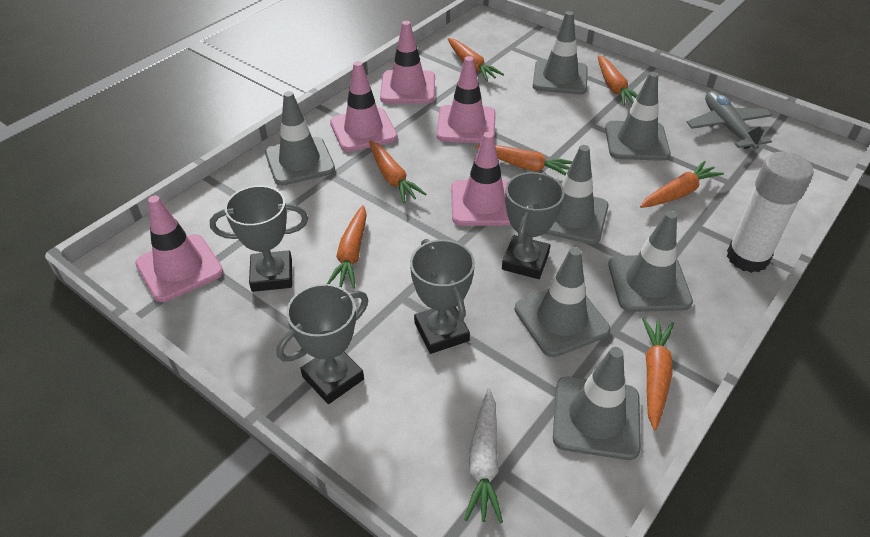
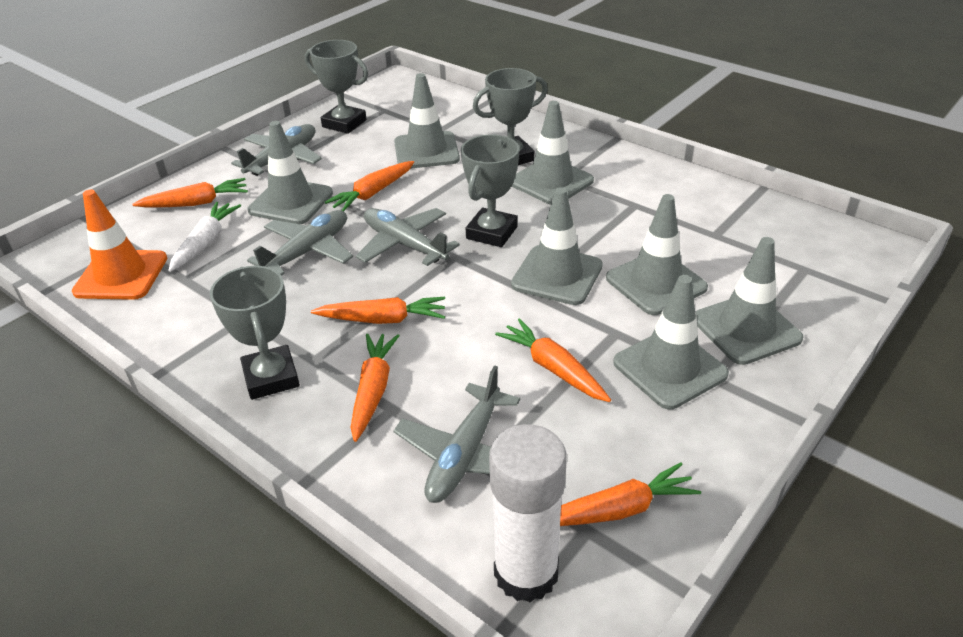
grey plane: 1 -> 4
orange carrot: 7 -> 6
orange traffic cone: 0 -> 1
pink traffic cone: 5 -> 0

